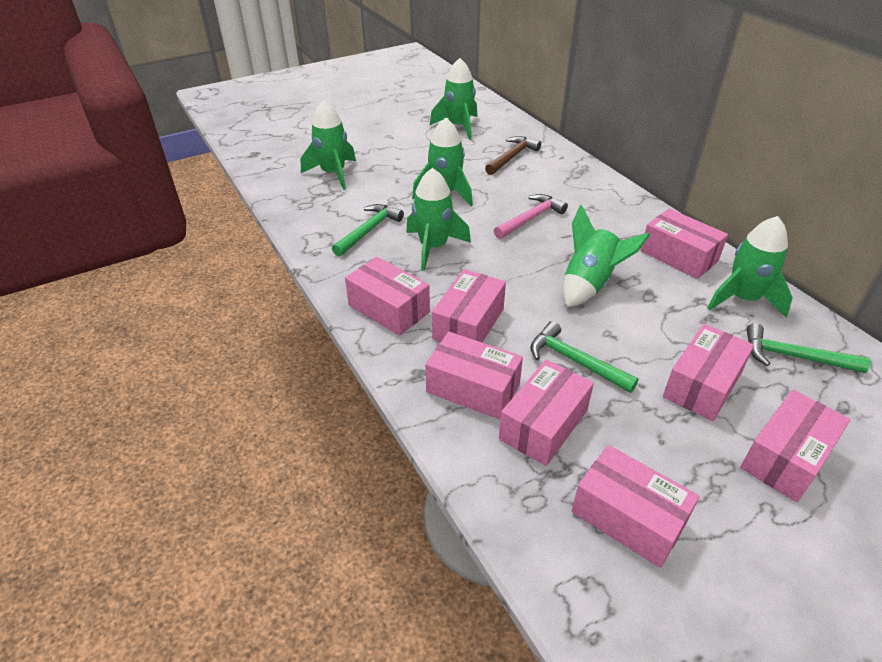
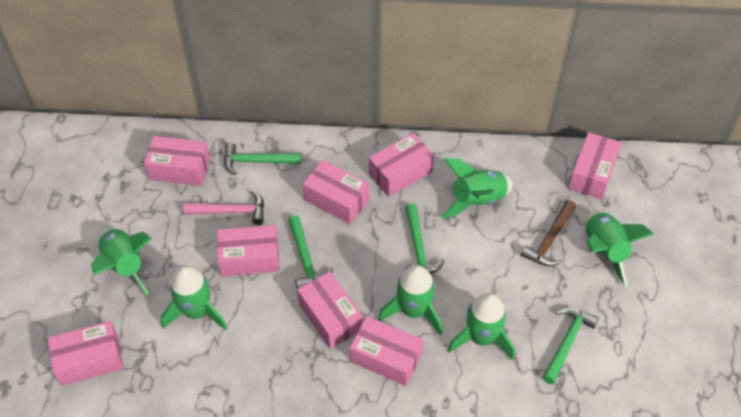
green hammer: 3 -> 4

